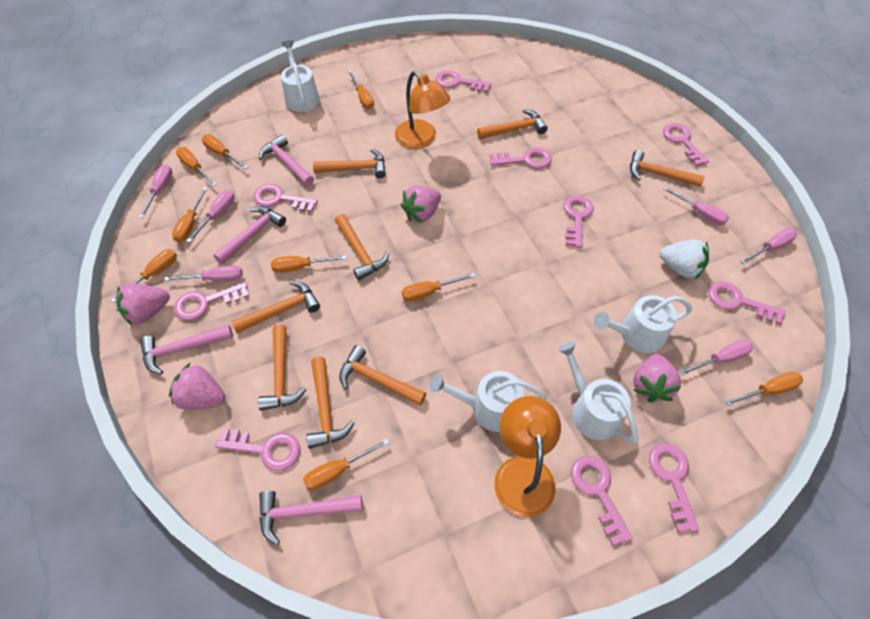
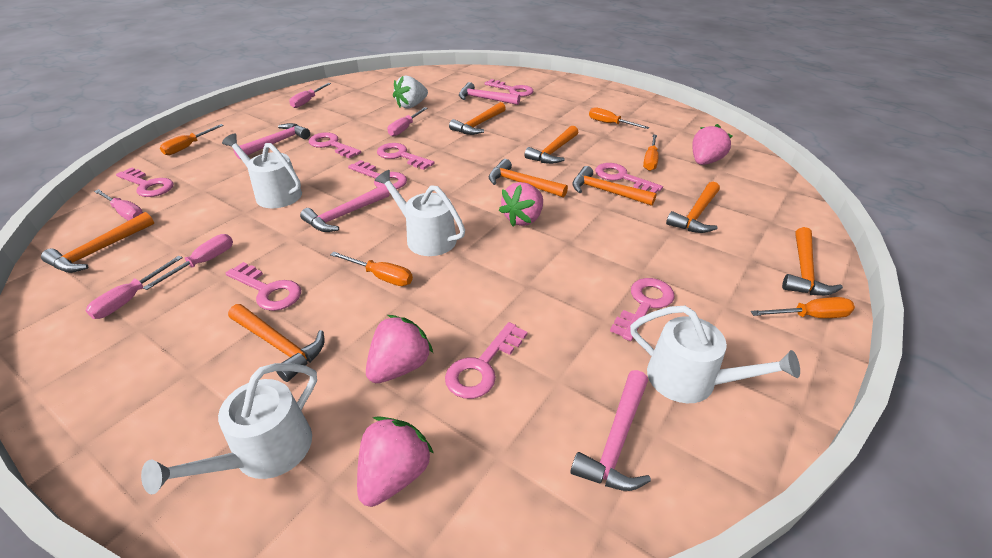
orange lamp: 2 -> 0
orange screwdriver: 9 -> 5
pink key: 10 -> 9
pink screwdriver: 6 -> 5

